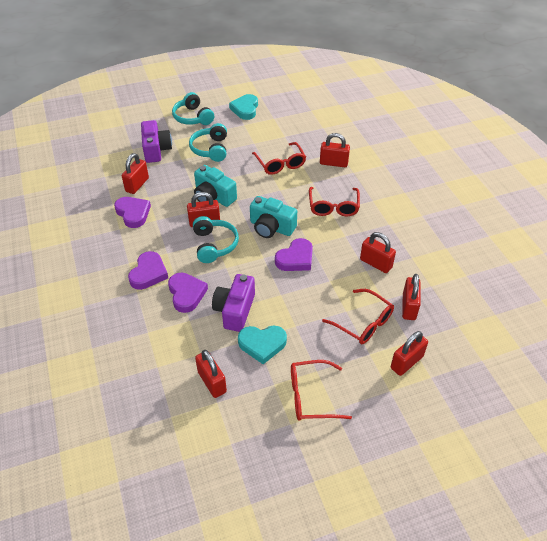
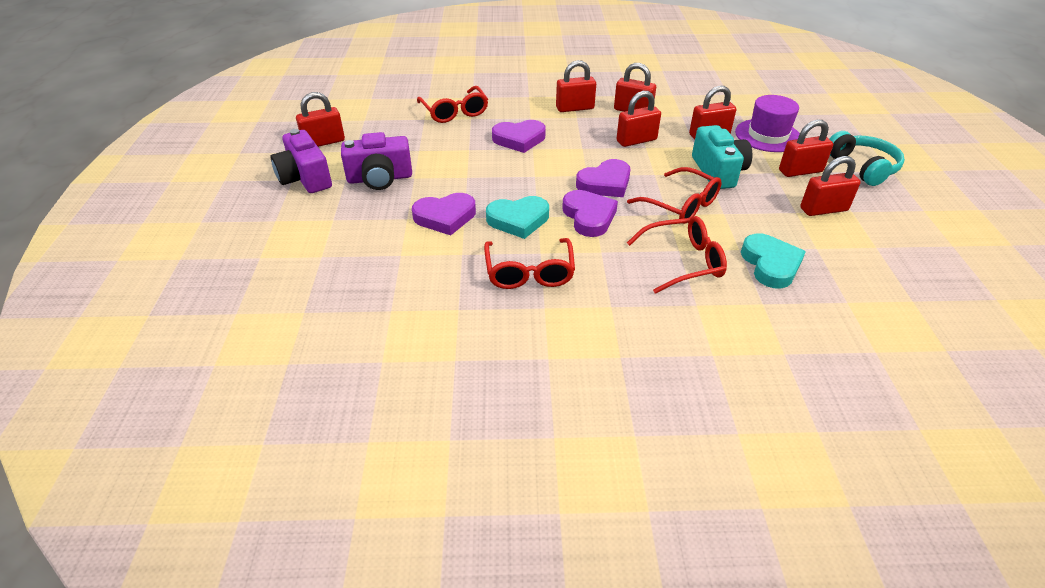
purple hat: 0 -> 1
turquoise camera: 2 -> 1
turquoise headphones: 3 -> 1

